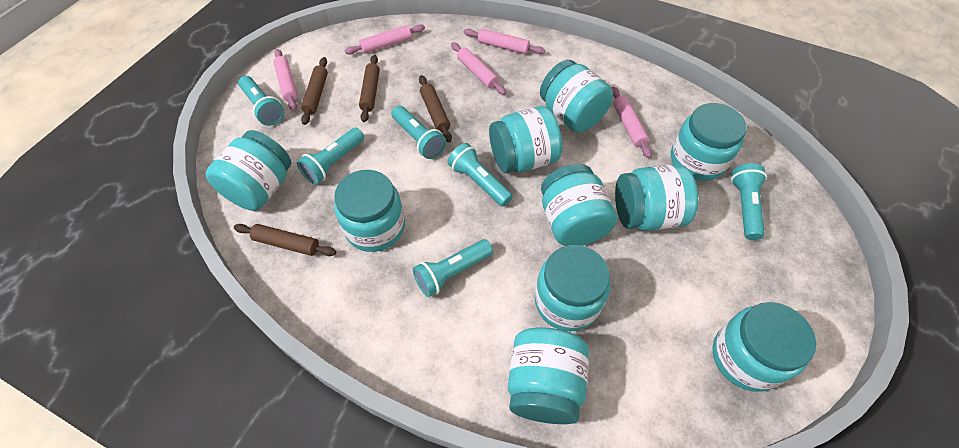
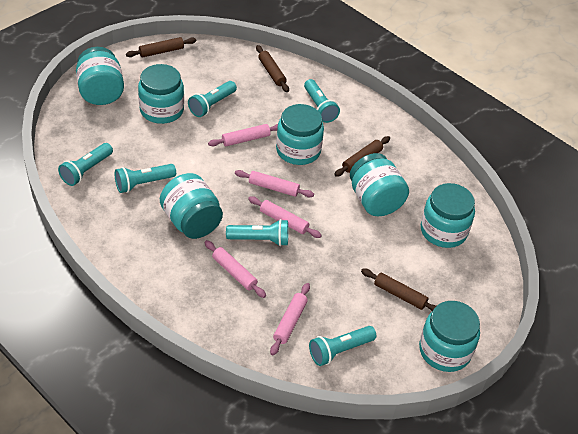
turquoise jar: 10 -> 7

